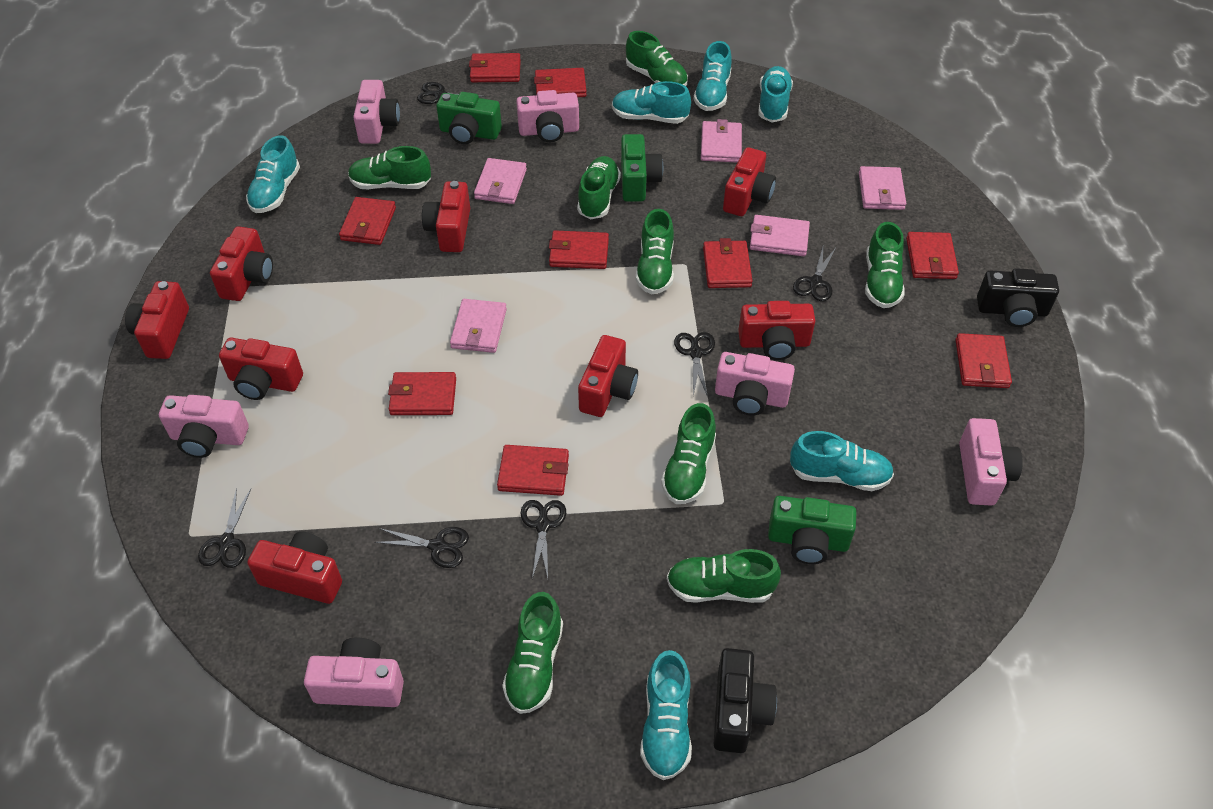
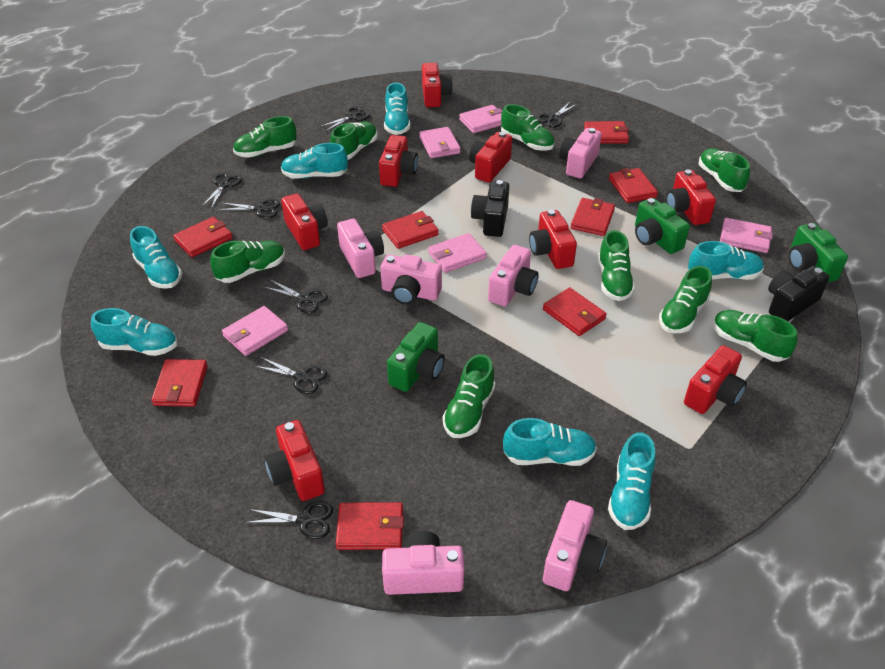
black scissors: 6 -> 7
green shoe: 8 -> 9
red wallet: 9 -> 8
turquoise shoe: 6 -> 7

